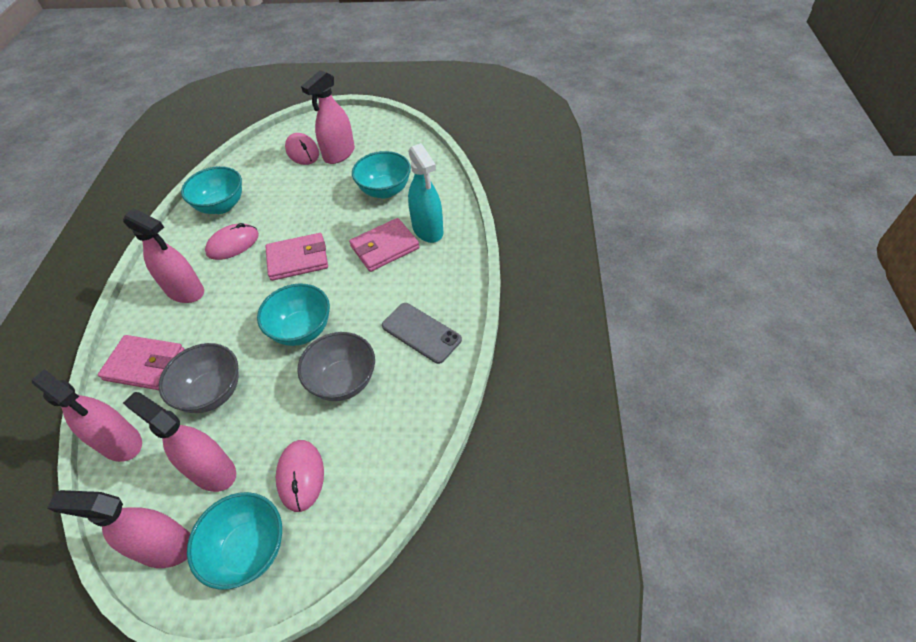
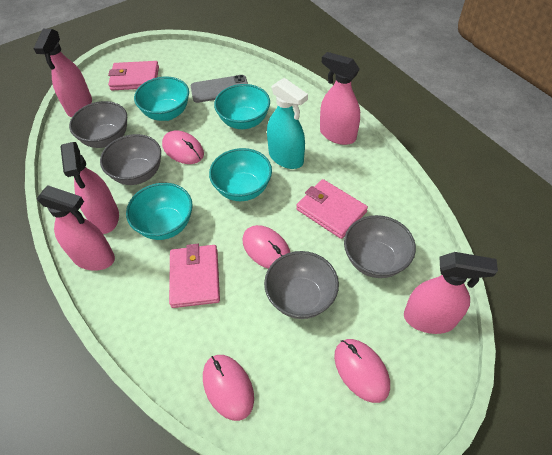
grey bowl: 2 -> 4
pink mouse: 3 -> 4

